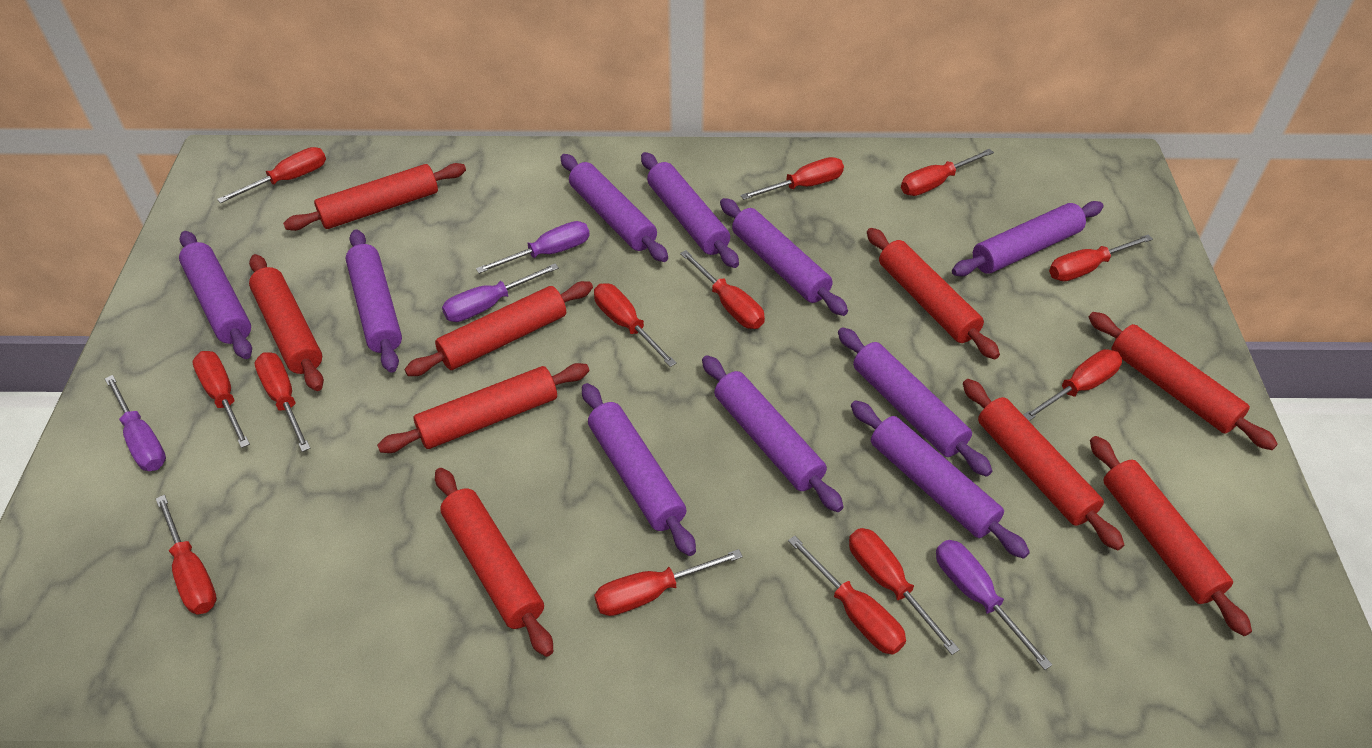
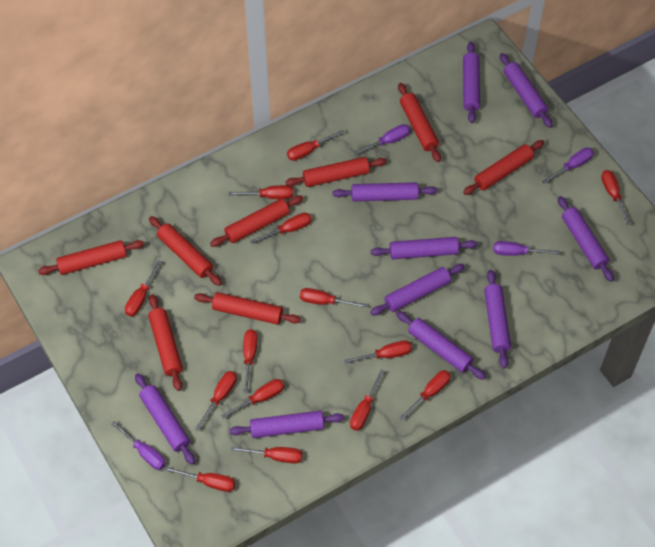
red rolling pin: 9 -> 8
red screwdriver: 13 -> 14

